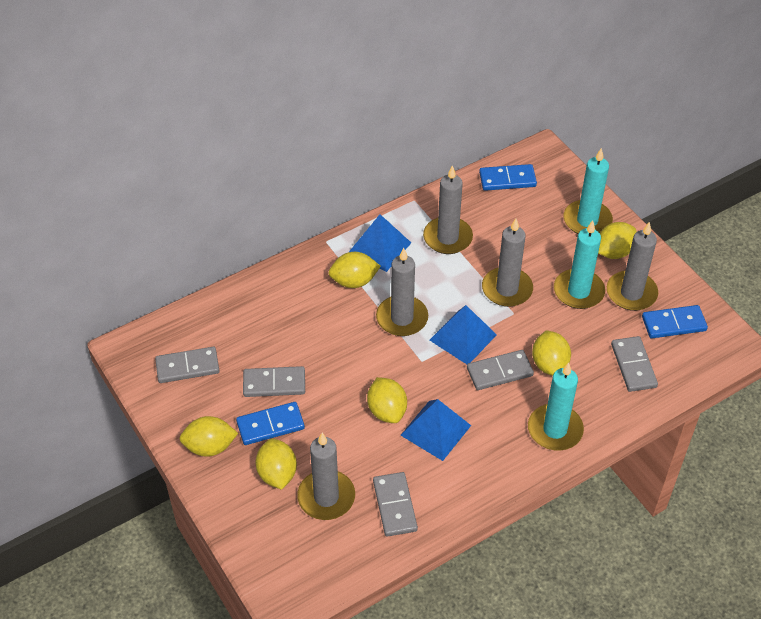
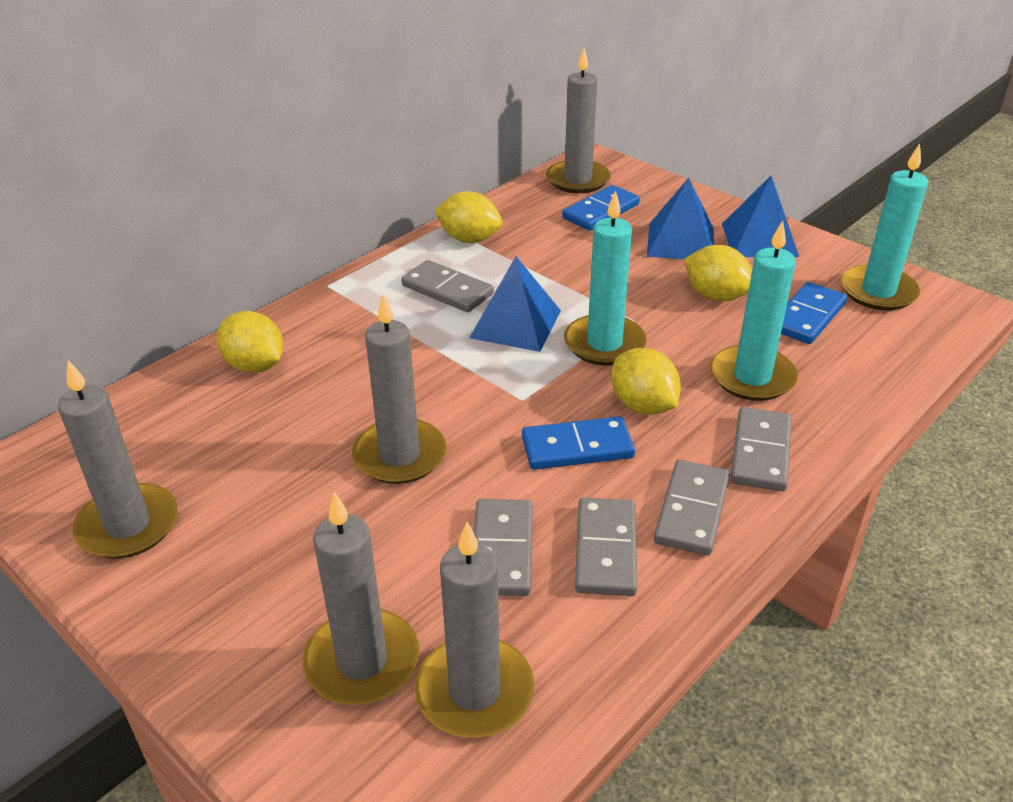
yellow lemon: 6 -> 4

